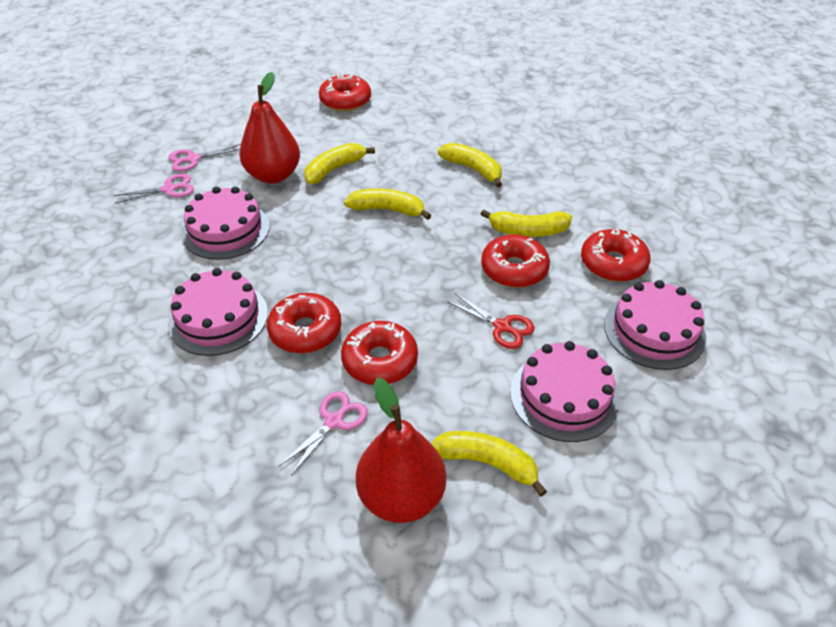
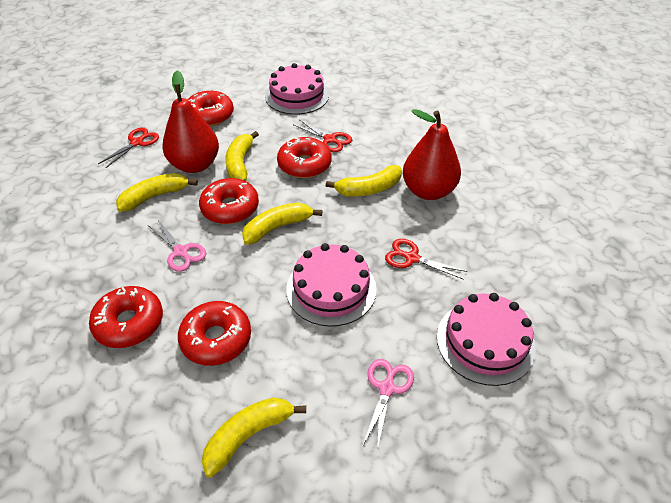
pink cake: 4 -> 3
pink scissors: 3 -> 2
red scissors: 1 -> 3

